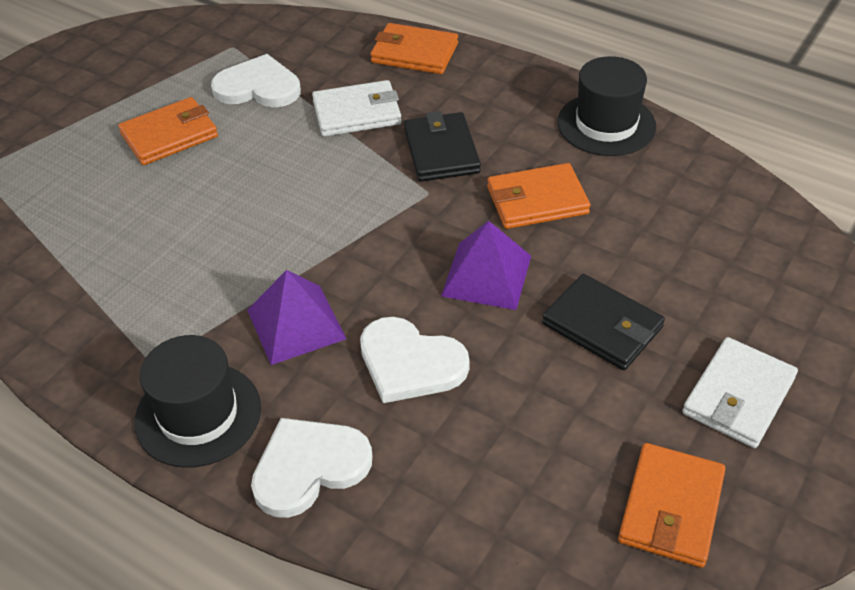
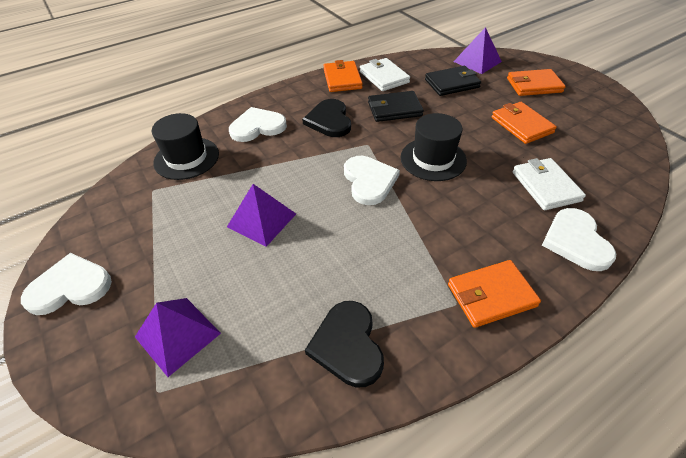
black heart: 0 -> 2
purple pyramid: 2 -> 3
white heart: 3 -> 4

